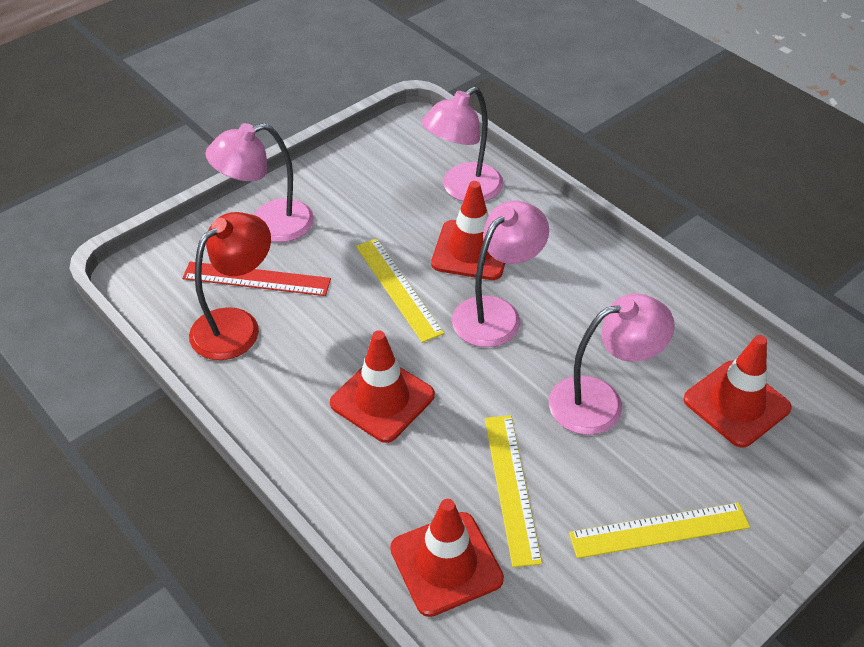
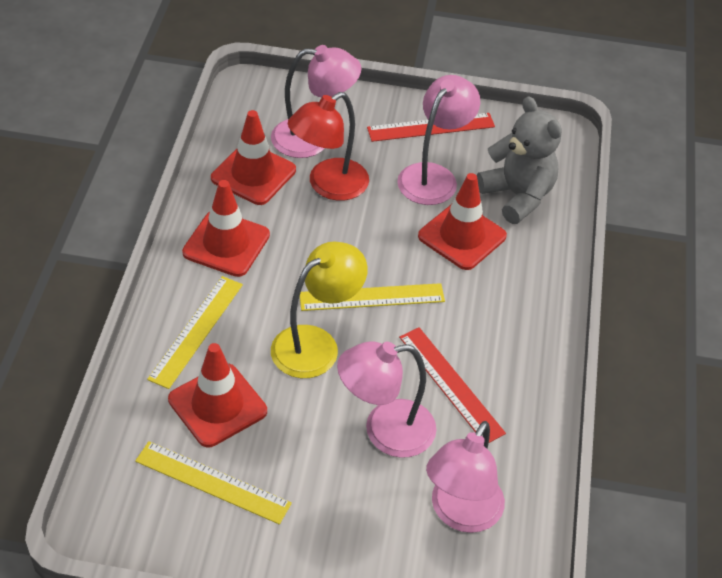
grey teddy bear: 0 -> 1
red ruler: 1 -> 2
yellow lamp: 0 -> 1

